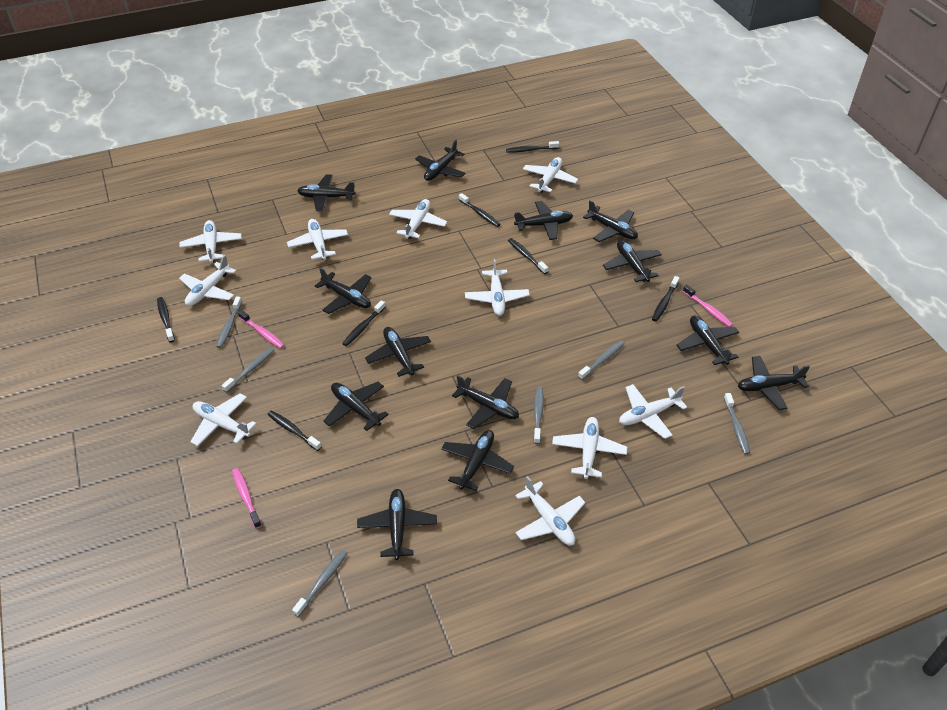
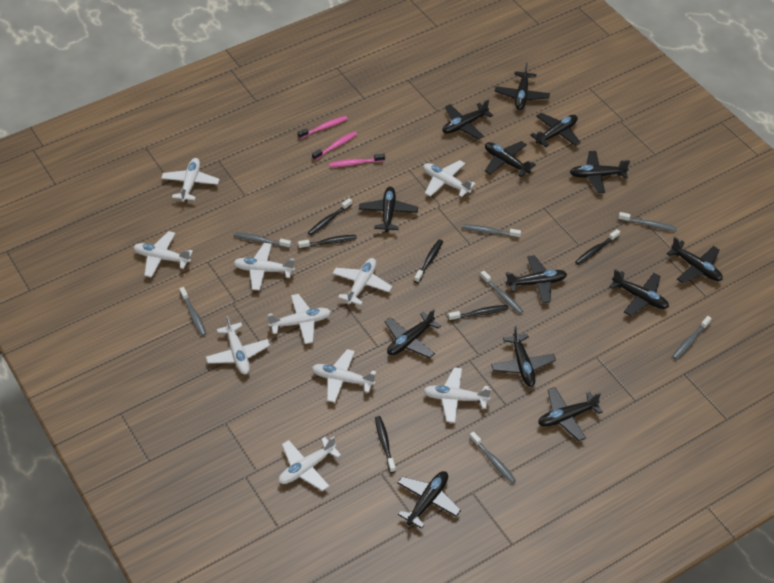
black toothbrush: 7 -> 6
grey toothbrush: 6 -> 7

